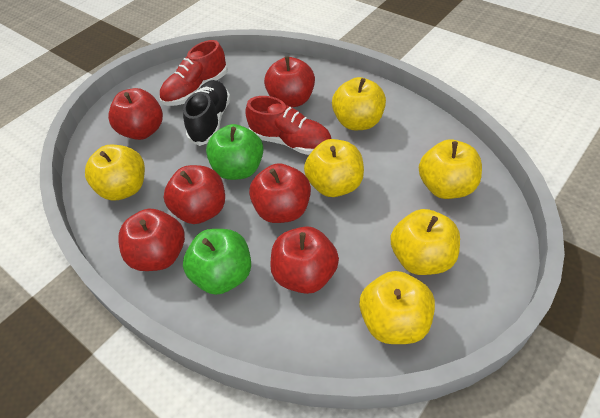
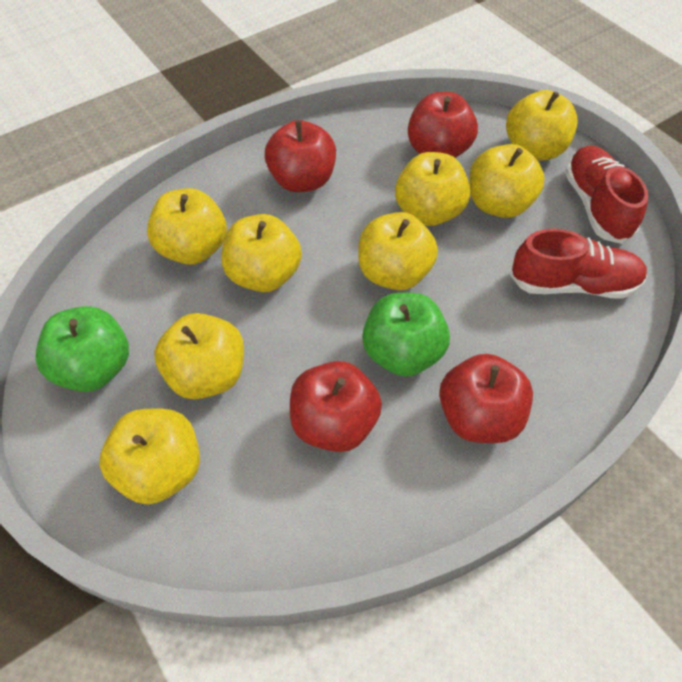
black shoe: 1 -> 0
red apple: 6 -> 4
yellow apple: 6 -> 8

